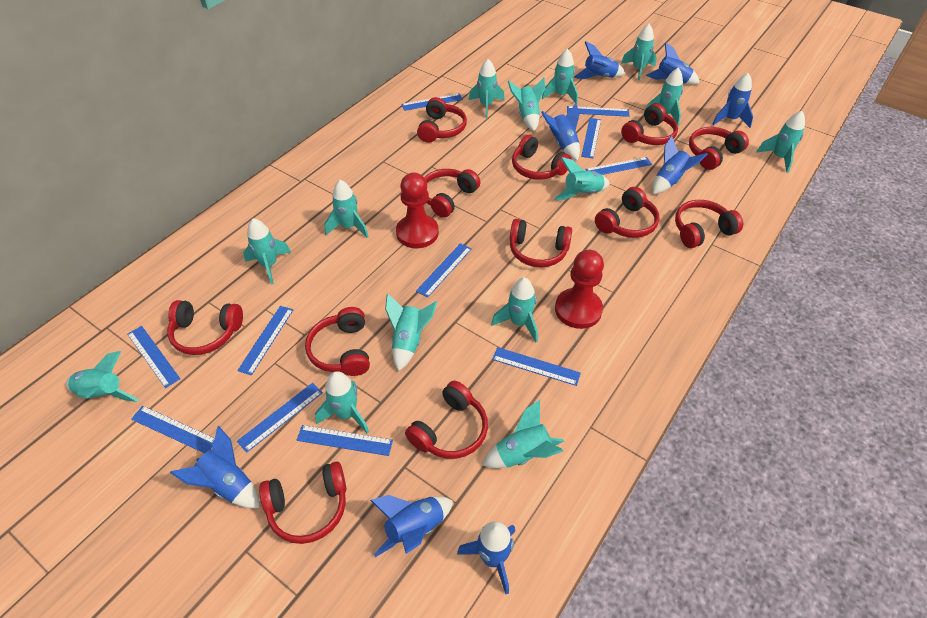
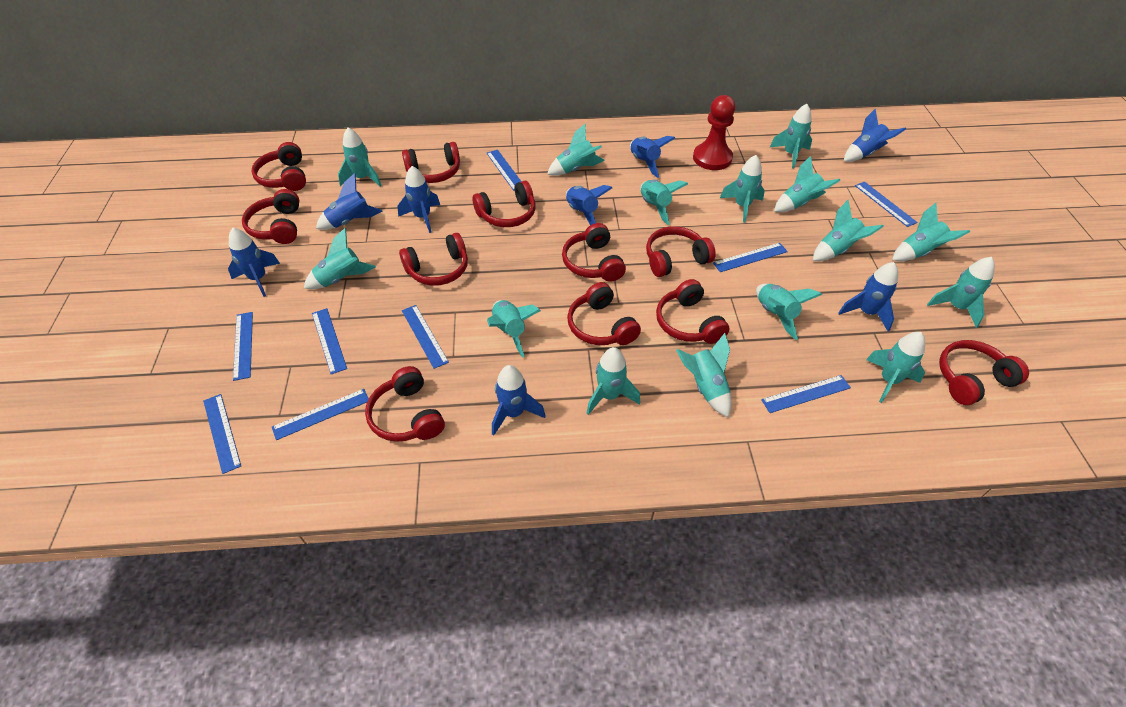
blue ruler: 11 -> 9
red headphones: 12 -> 11
red pawn: 2 -> 1
turquoise rocket: 14 -> 15

